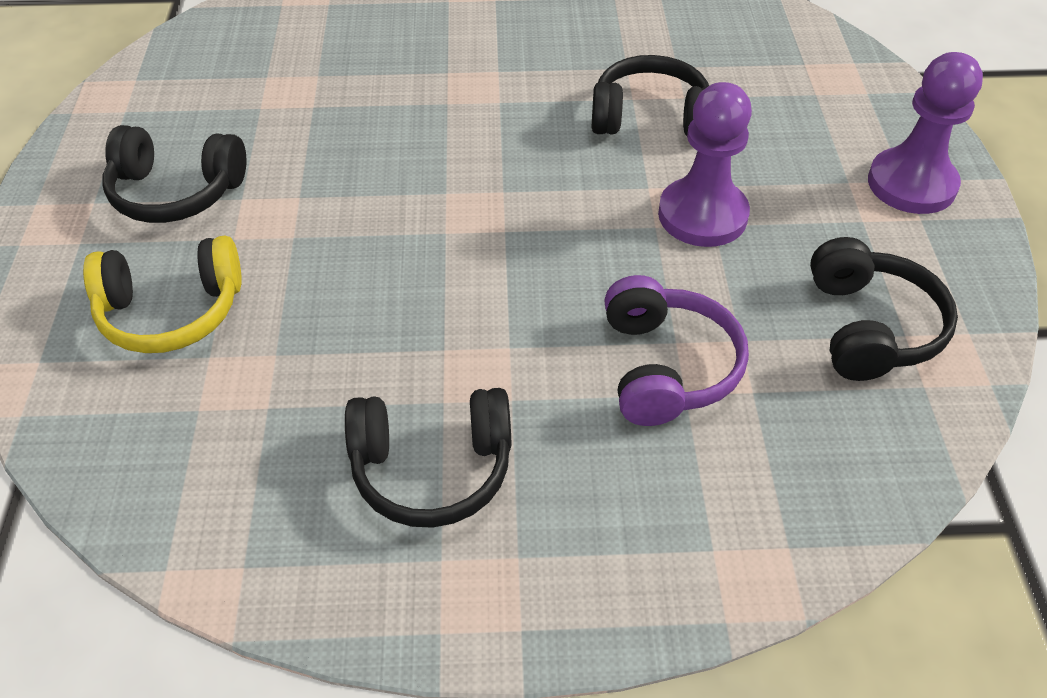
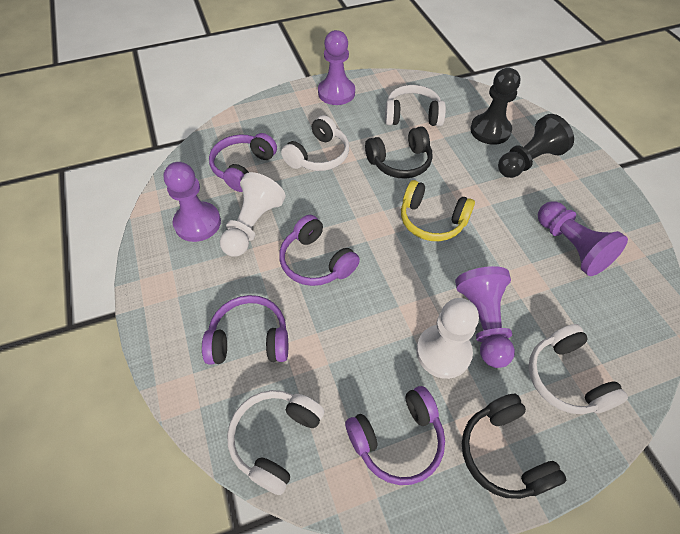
black headphones: 4 -> 2
black pawn: 0 -> 2
purple headphones: 1 -> 4
purple pawn: 2 -> 4
white headphones: 0 -> 4
white pawn: 0 -> 2

